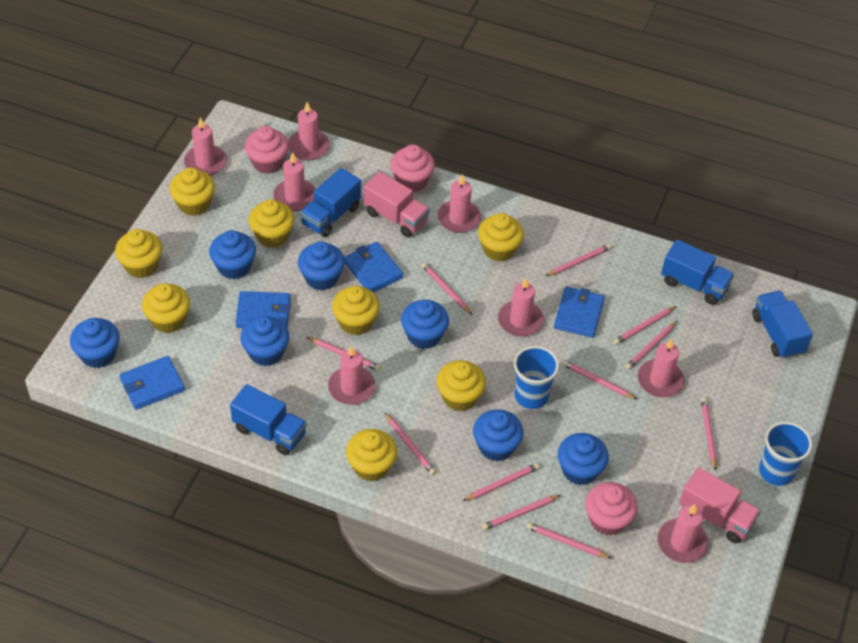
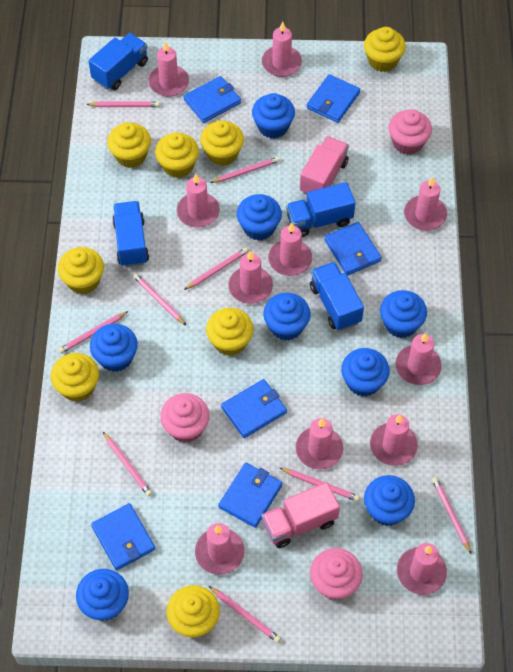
blue cup: 2 -> 0
blue cupcake: 7 -> 8
blue wallet: 4 -> 6
pink candle: 8 -> 11
pink pencil: 11 -> 9

